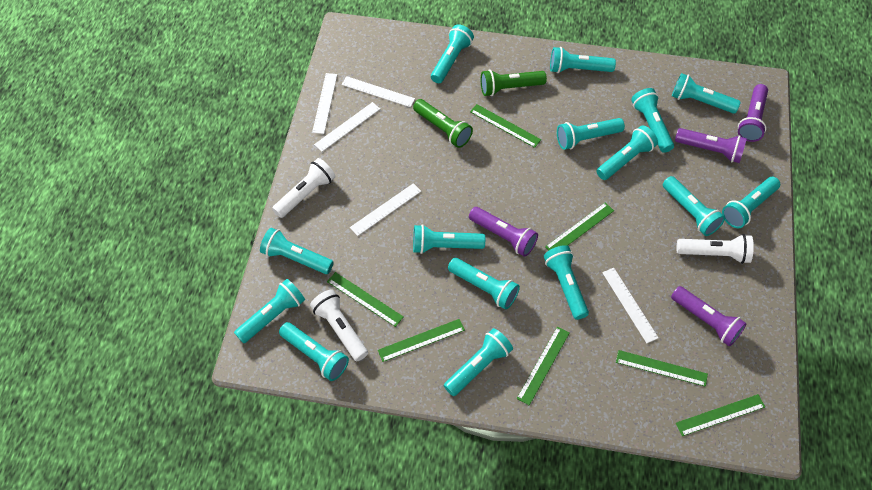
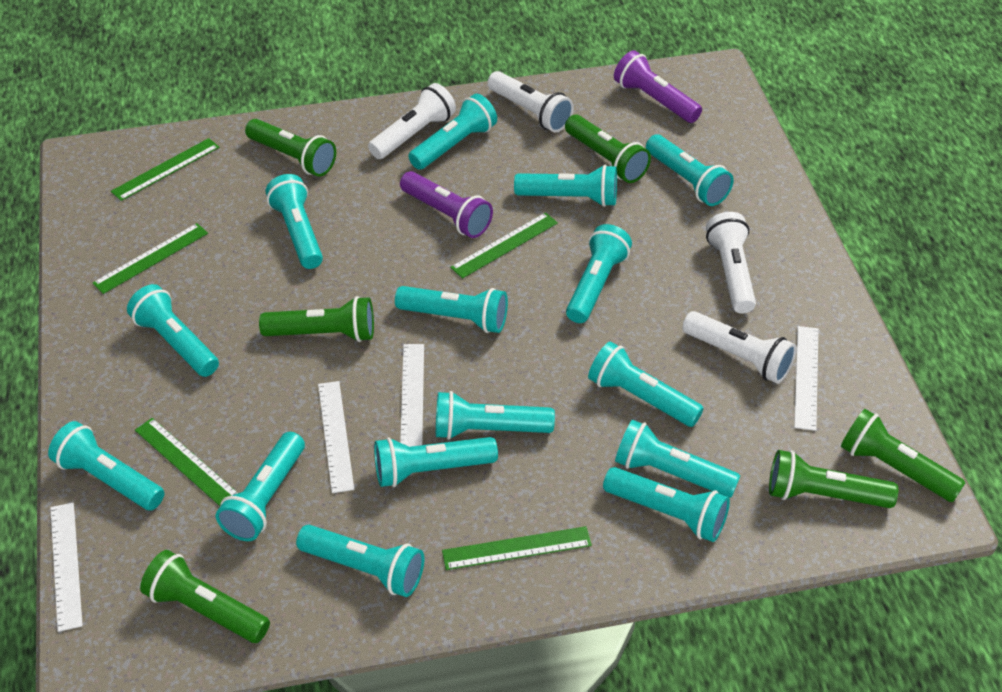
green flashlight: 2 -> 6
green ruler: 7 -> 5
purple flashlight: 4 -> 2
white flashlight: 3 -> 4
white ruler: 5 -> 4

